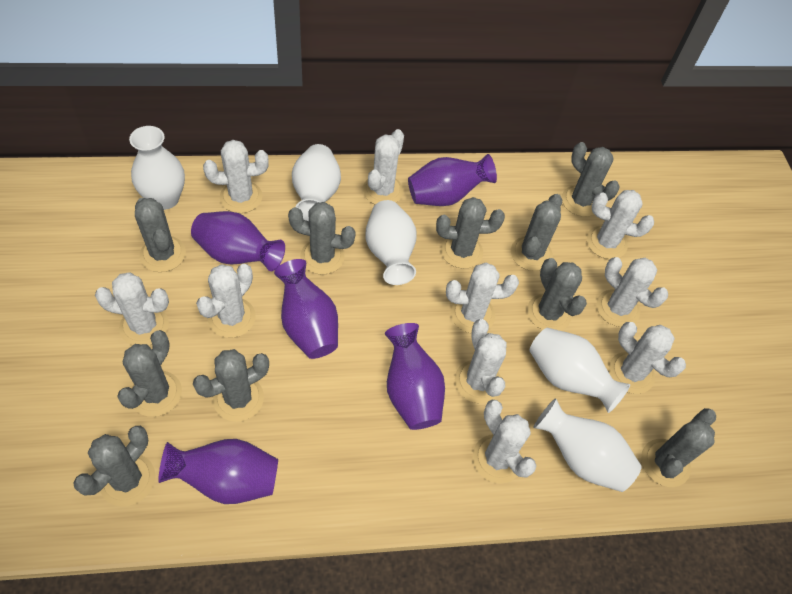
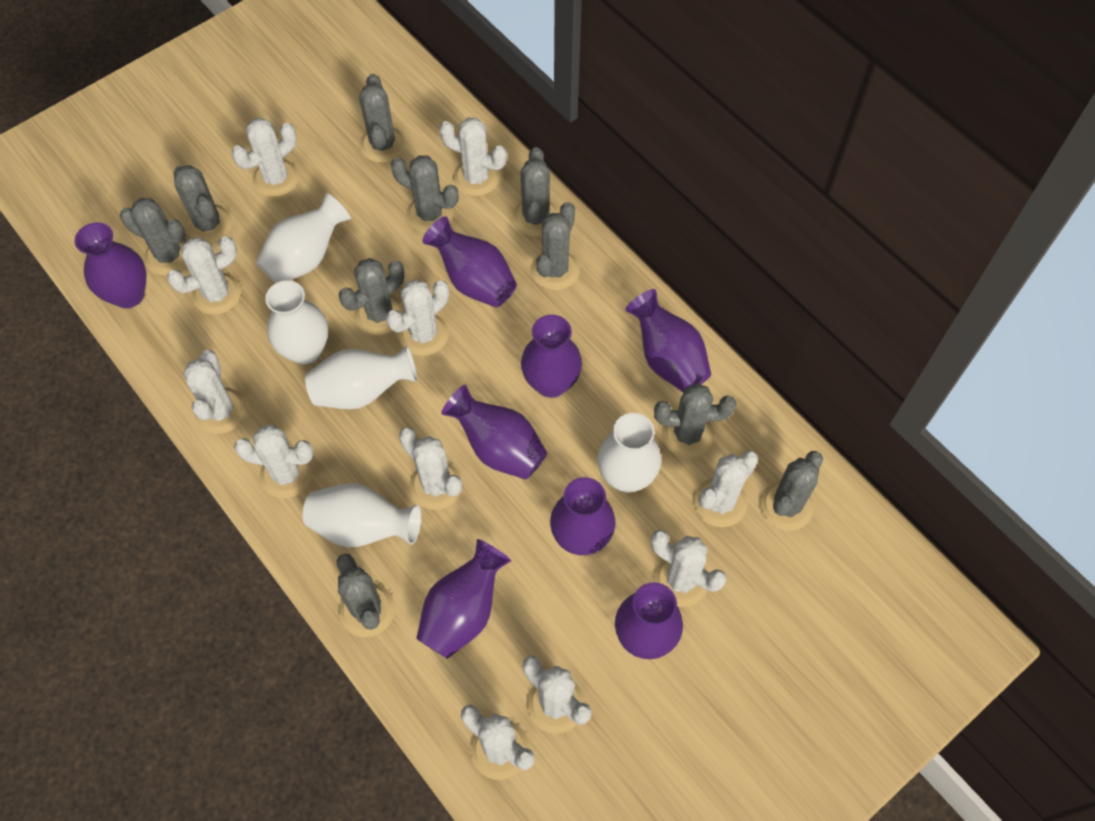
purple vase: 5 -> 8
white cactus: 10 -> 11

